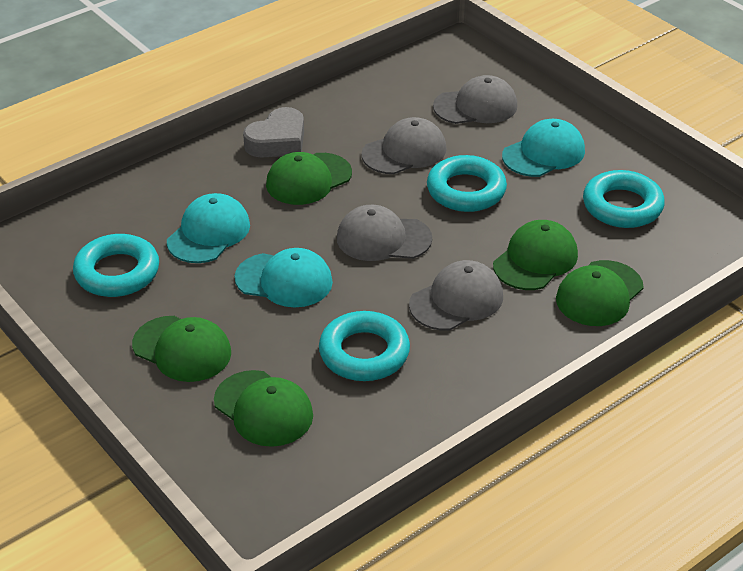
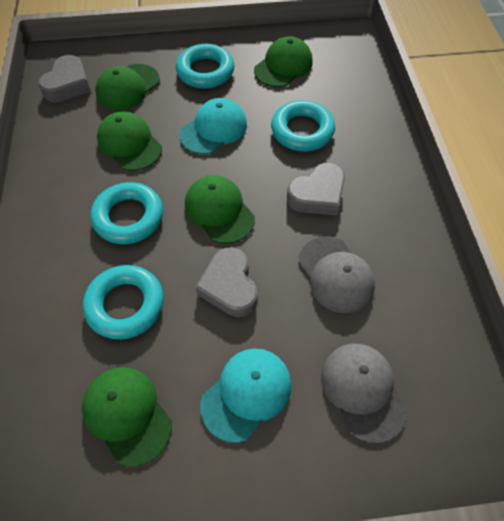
grey cap: 4 -> 2
grey heart: 1 -> 3
turquoise cap: 3 -> 2

